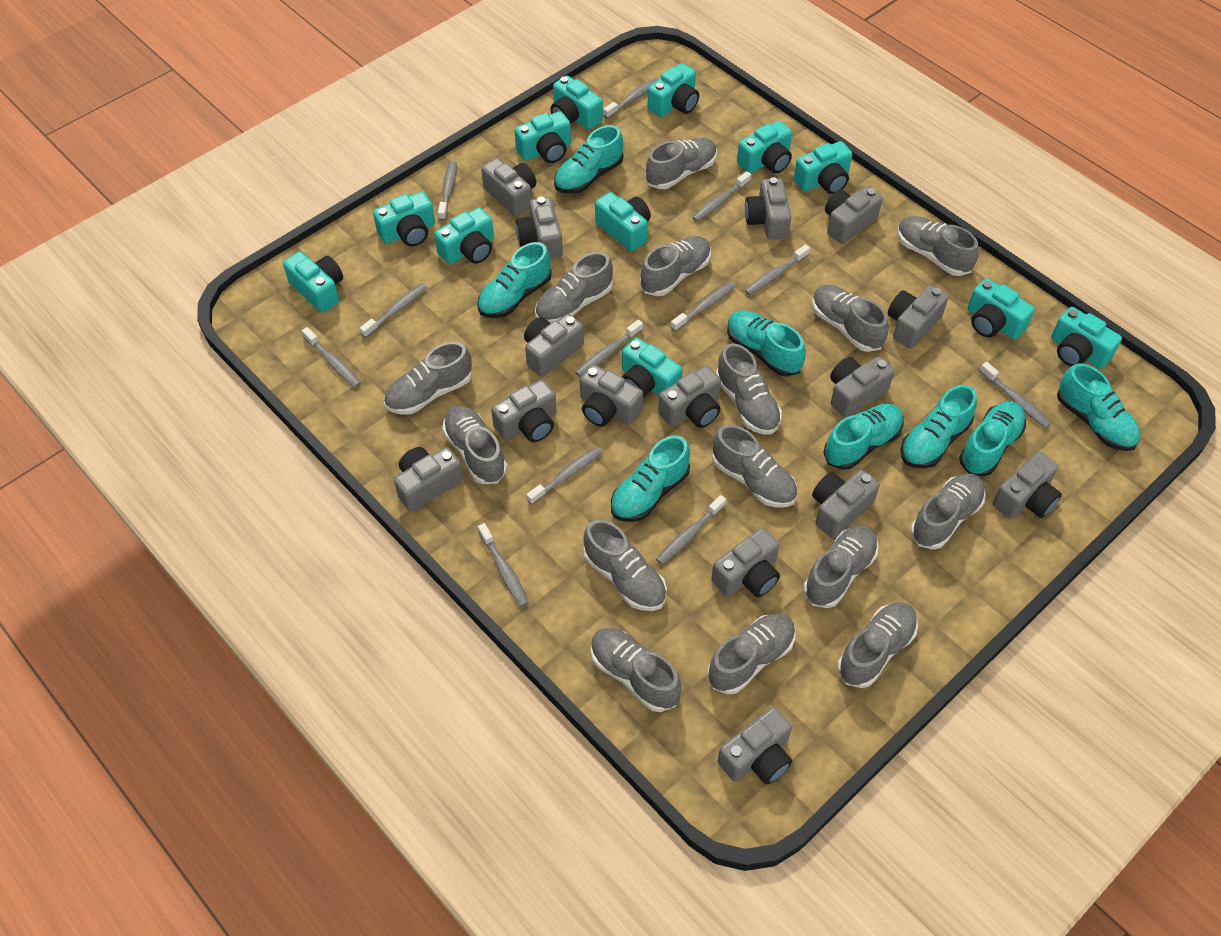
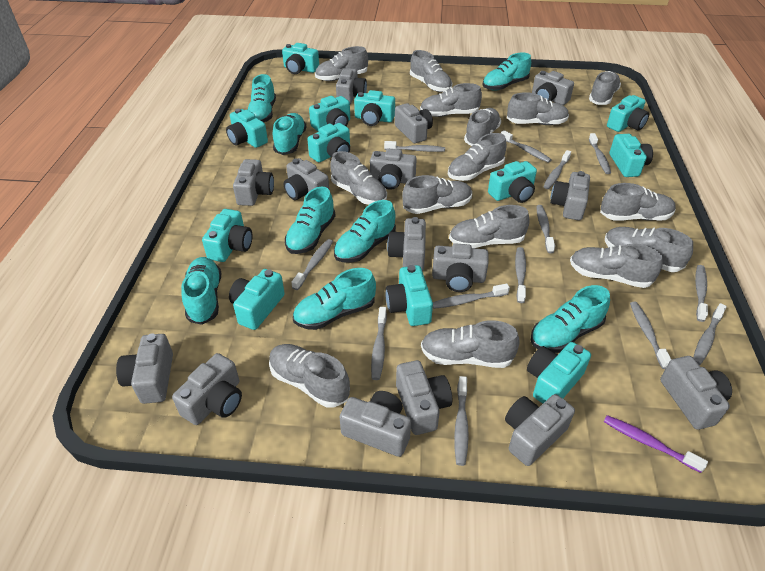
grey toothbrush: 12 -> 13
purple toothbrush: 0 -> 1

